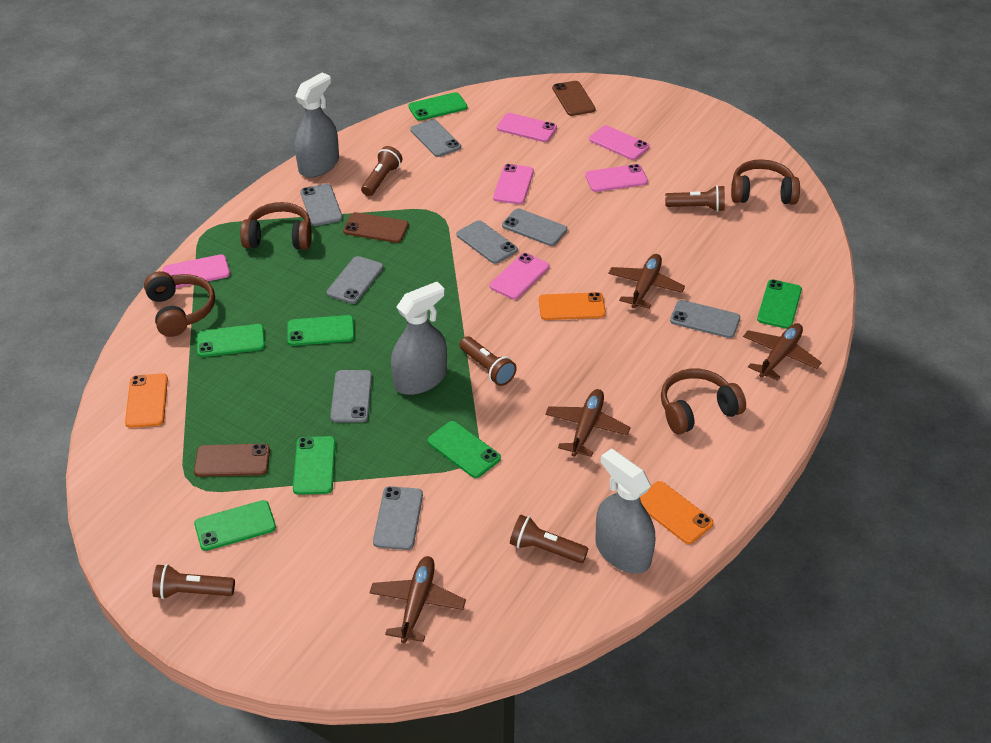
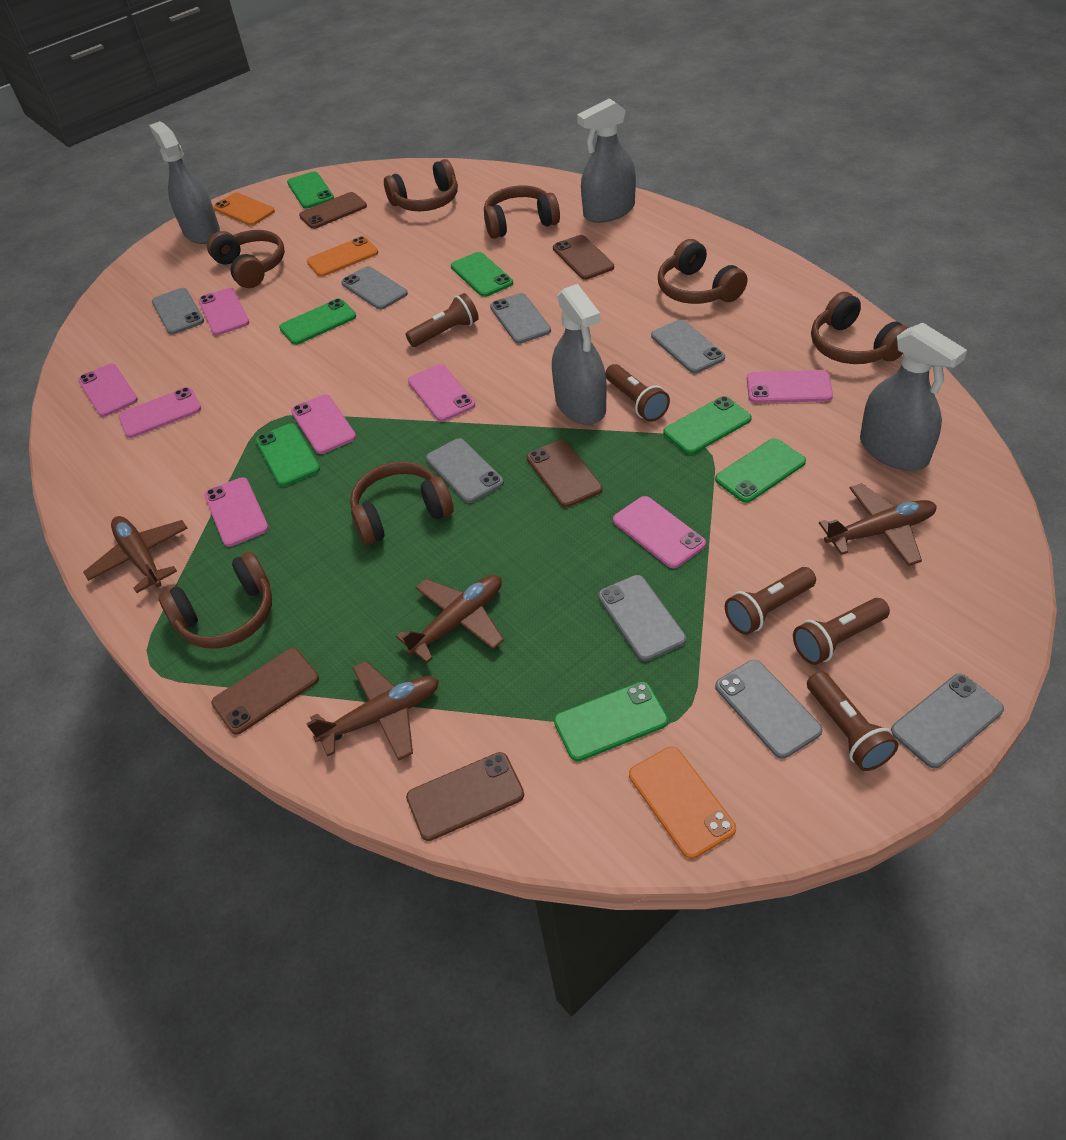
brown headphones: 4 -> 7
brown phone: 3 -> 5
grey spray bottle: 3 -> 4
pink phone: 6 -> 8

